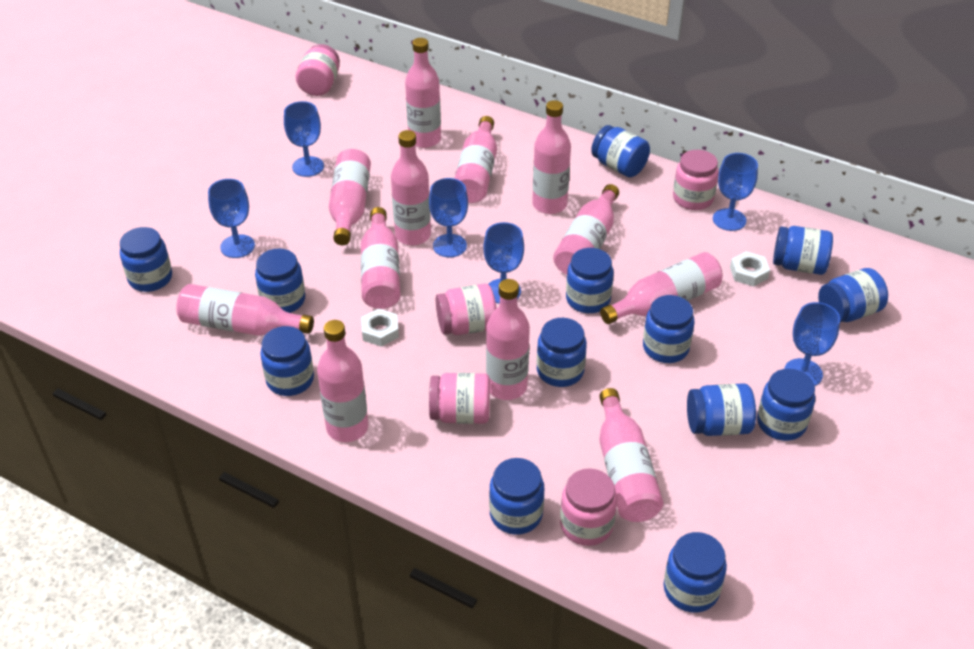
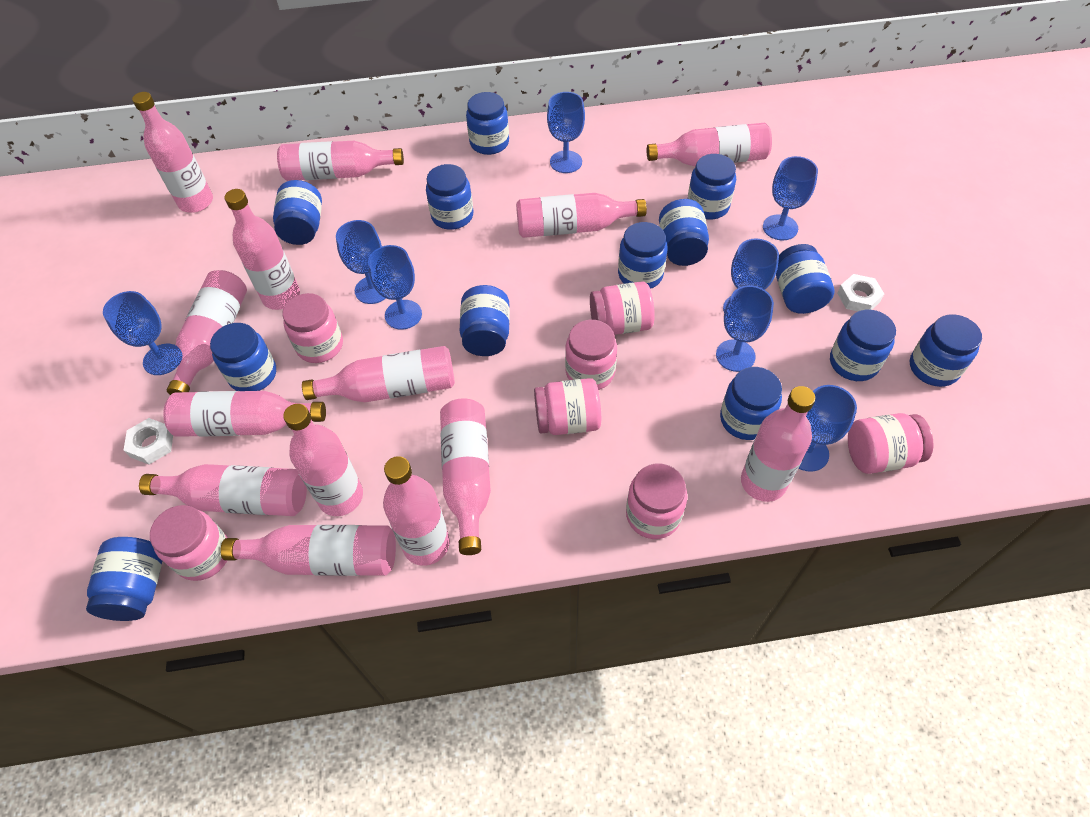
blue goblet: 6 -> 8
pink bottle: 12 -> 14
pink jar: 5 -> 7

